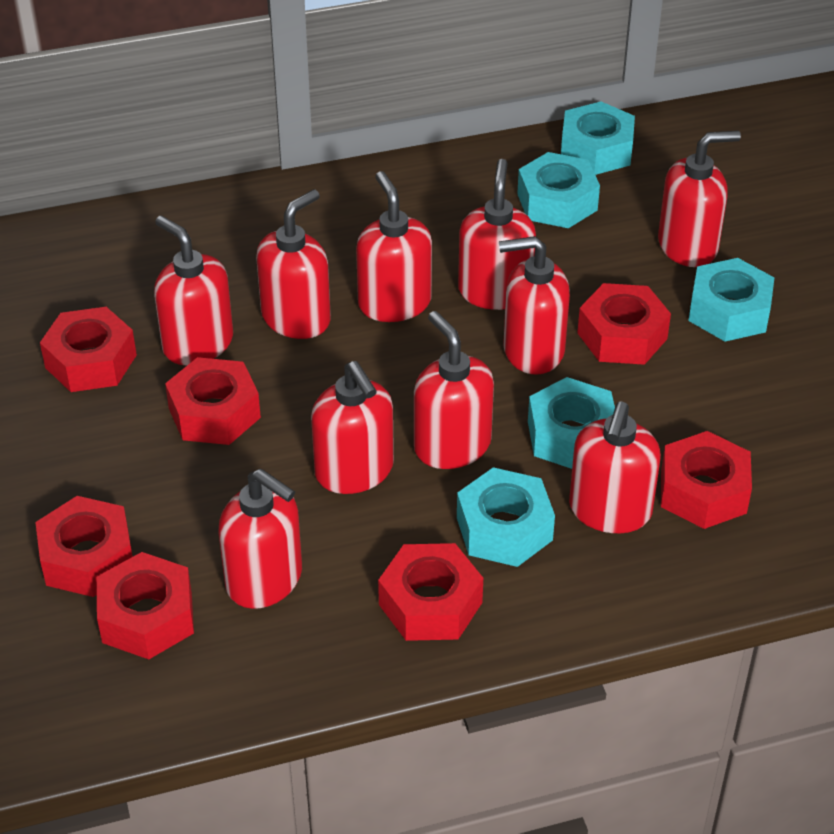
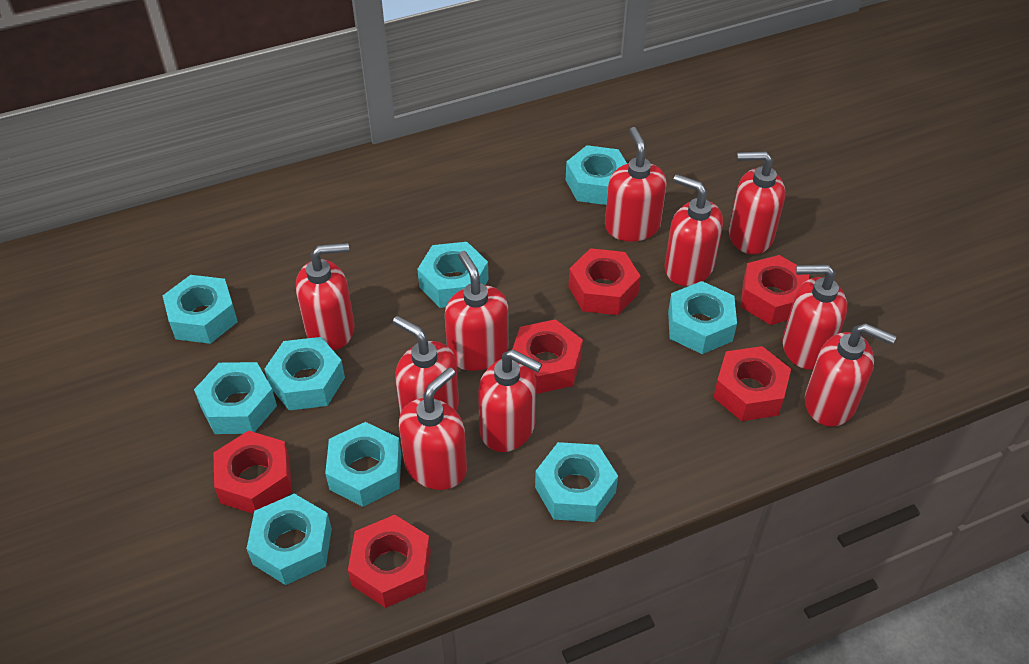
red nut: 7 -> 6
turquoise nut: 5 -> 9

